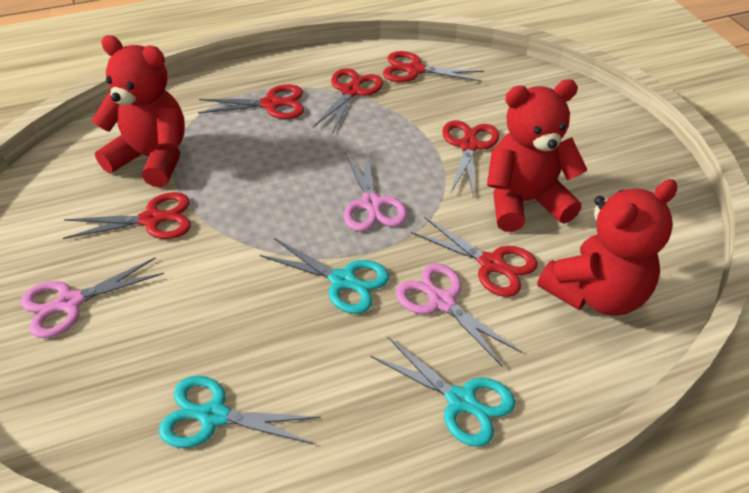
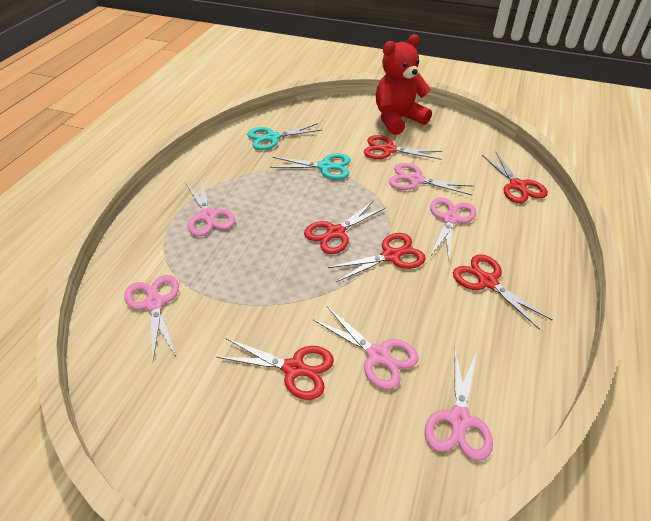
pink scissors: 3 -> 6
red teddy bear: 3 -> 1
turquoise scissors: 3 -> 2

